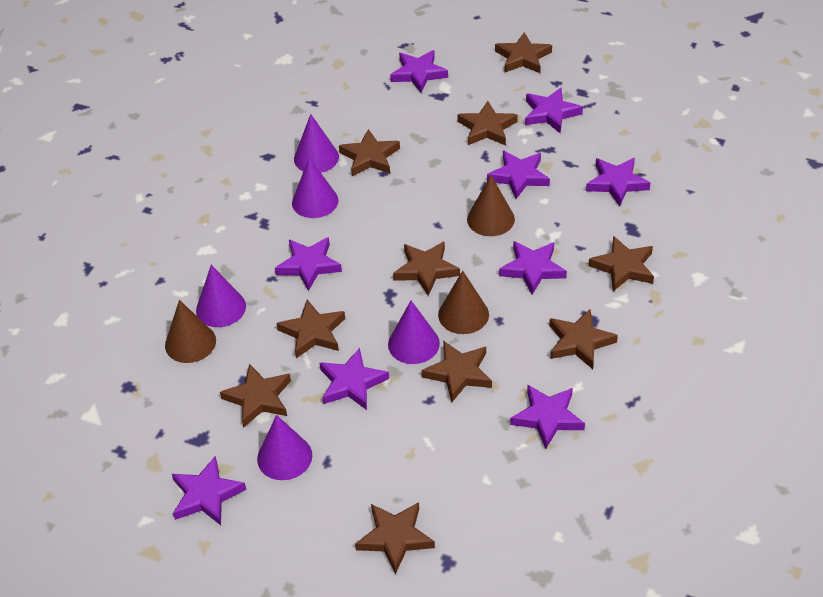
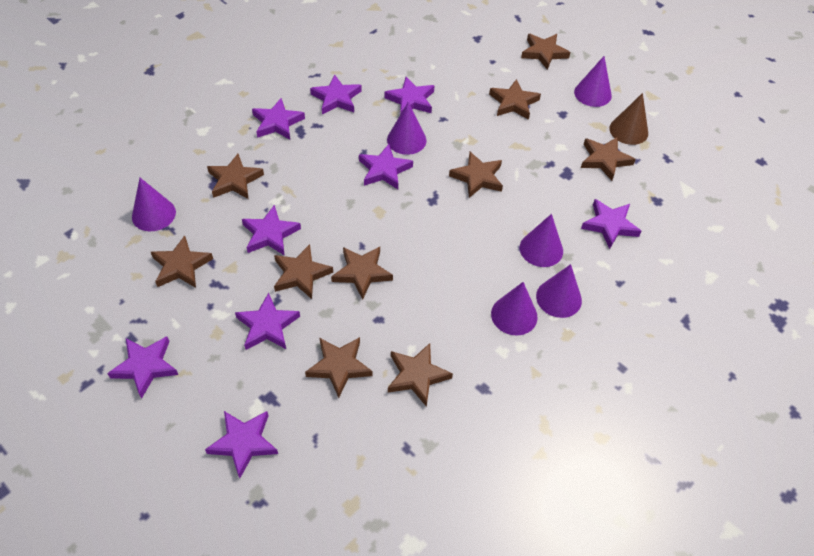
brown cone: 3 -> 1
purple cone: 5 -> 6

